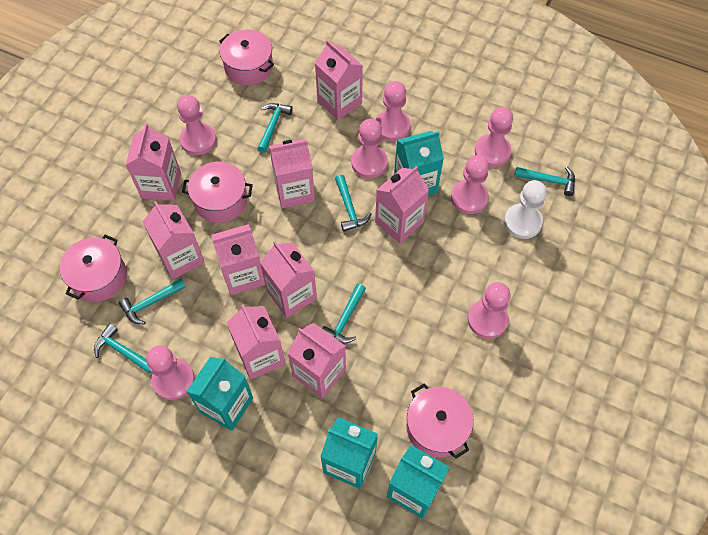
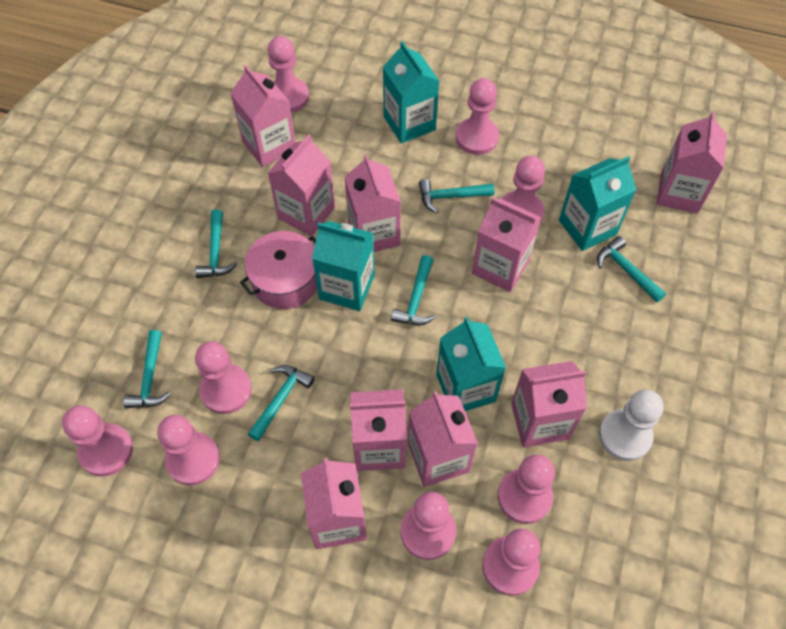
pink pawn: 7 -> 9
pink pot: 4 -> 1

